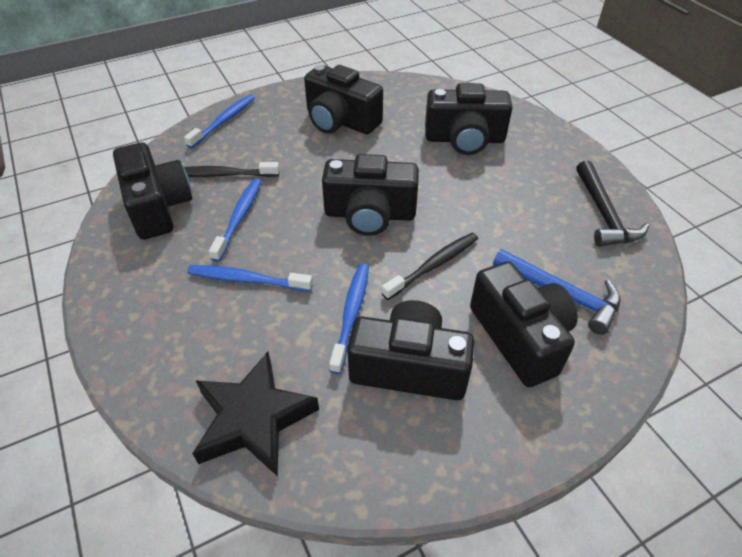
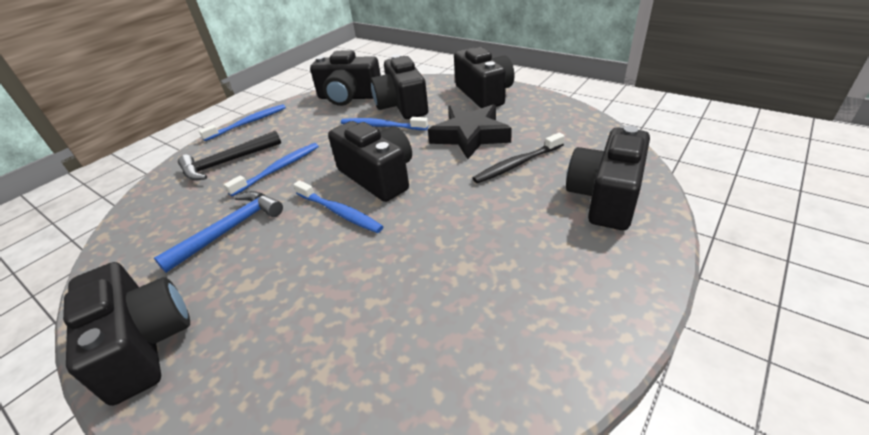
black toothbrush: 2 -> 1

